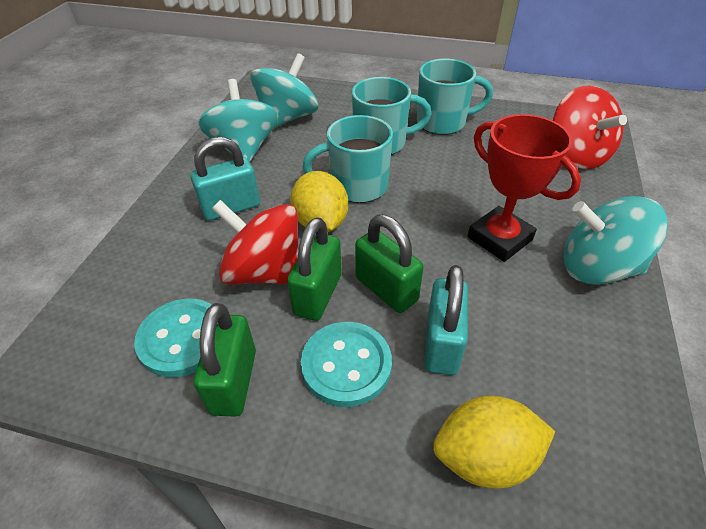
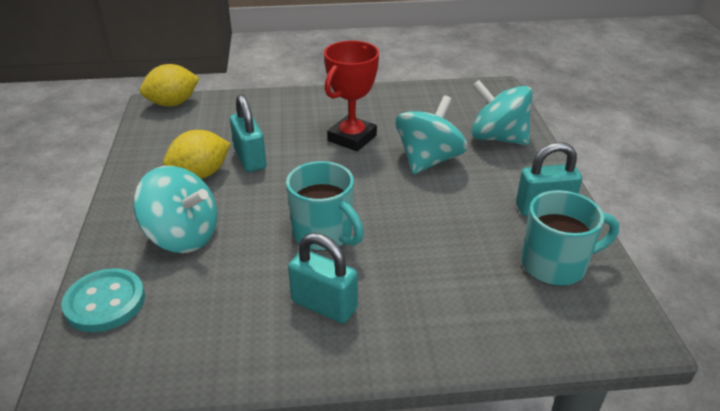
green padlock: 3 -> 0
red spinning top: 2 -> 0
turquoise button: 2 -> 1
turquoise mug: 3 -> 2
turquoise padlock: 2 -> 3

